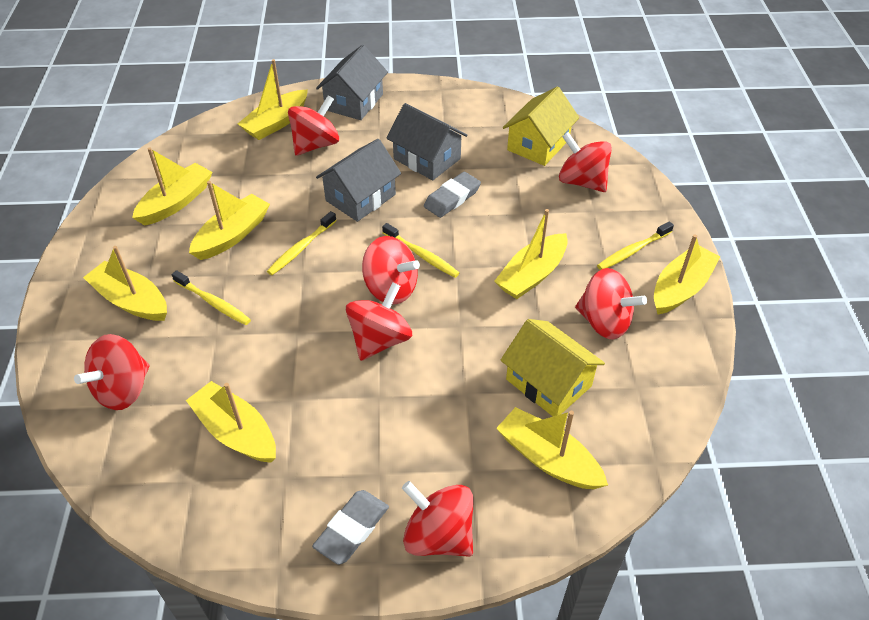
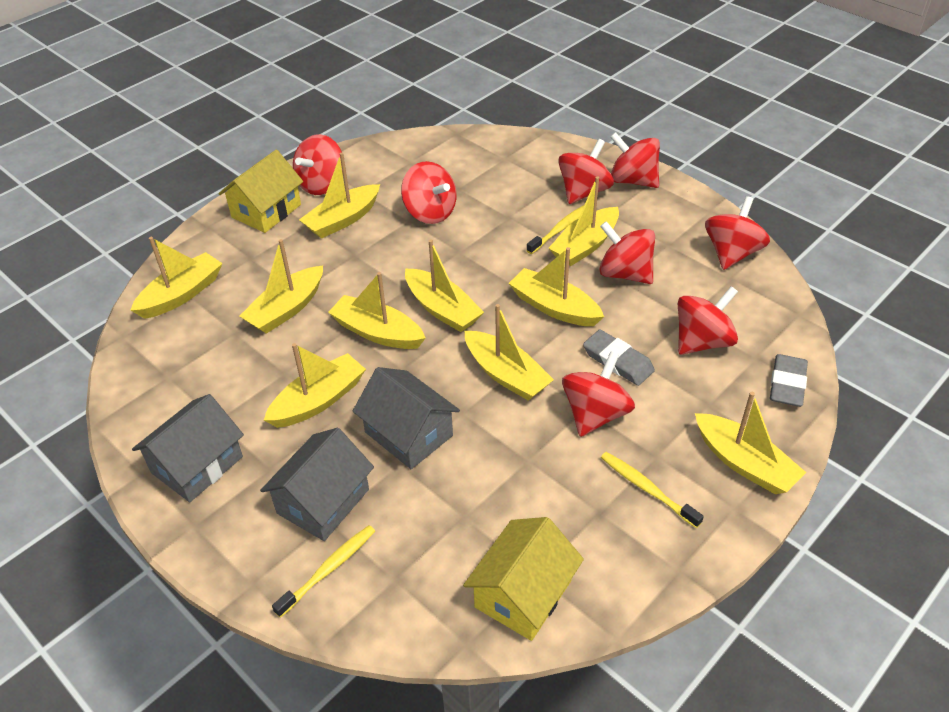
red spinning top: 7 -> 8
yellow boat: 8 -> 10
yellow toothbrush: 4 -> 3

